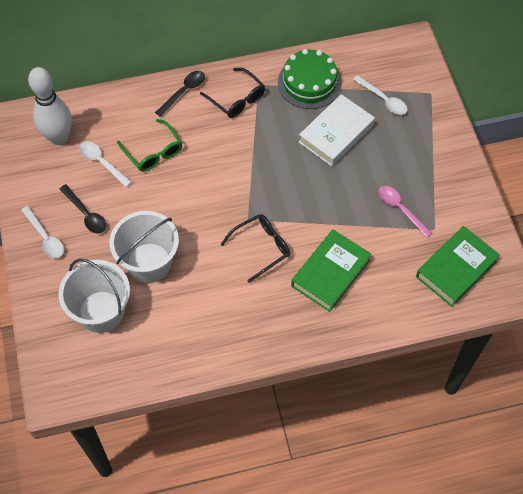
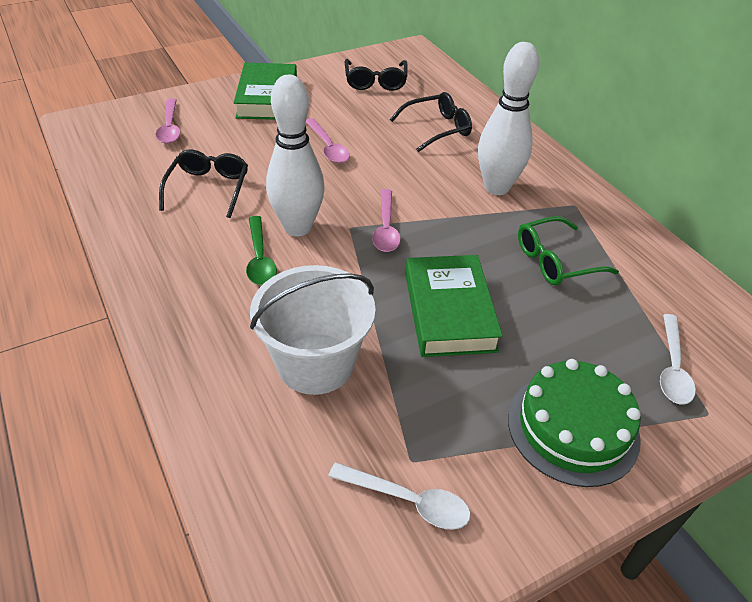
black glasses: 2 -> 3
black spoon: 2 -> 0
green spoon: 0 -> 1
pink spoon: 1 -> 3
white book: 1 -> 0
white bowling pin: 1 -> 2
white bucket: 2 -> 1
white spoon: 3 -> 2

